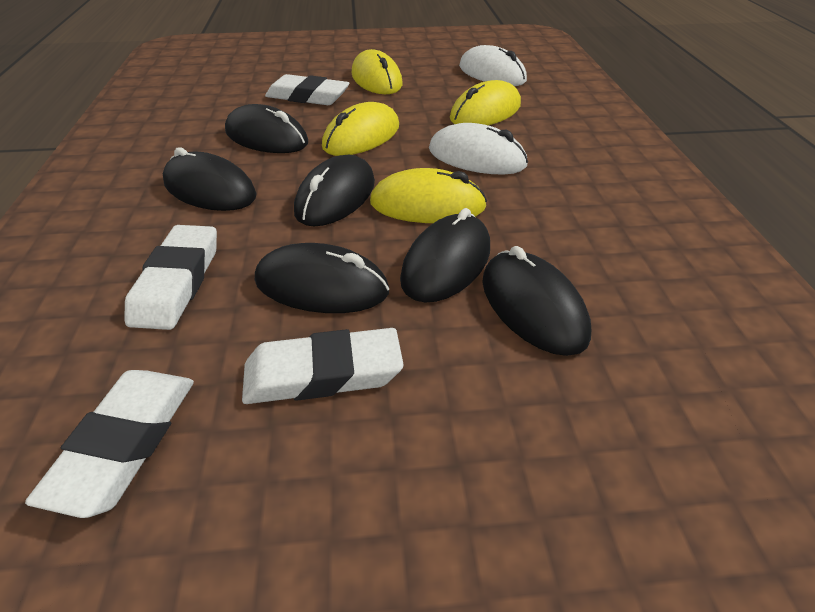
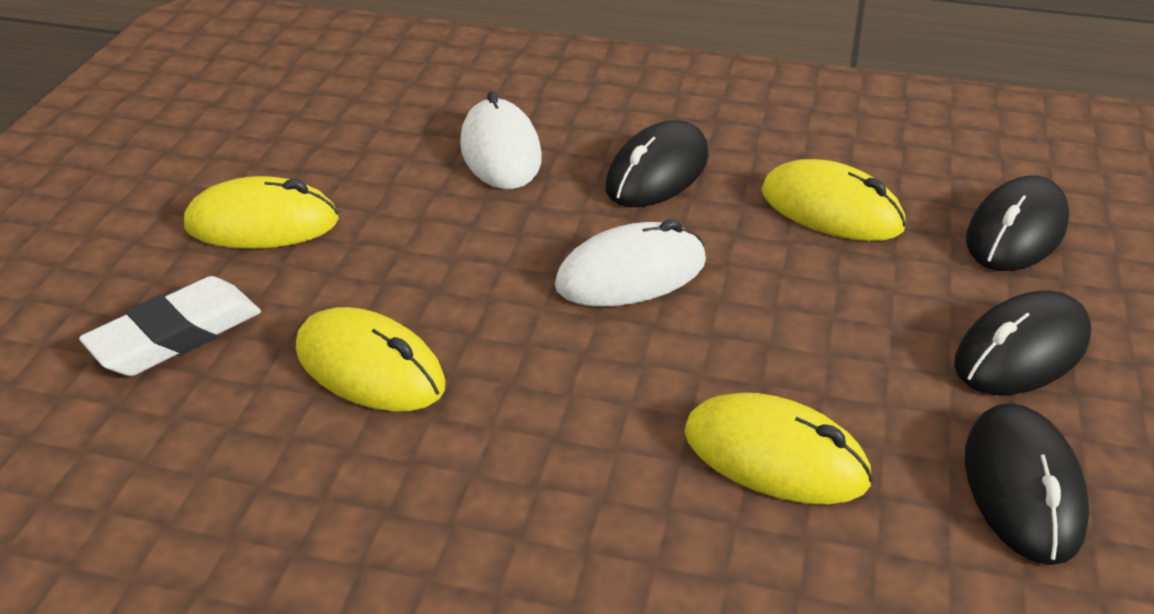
black mouse: 6 -> 4
white eraser: 4 -> 1

